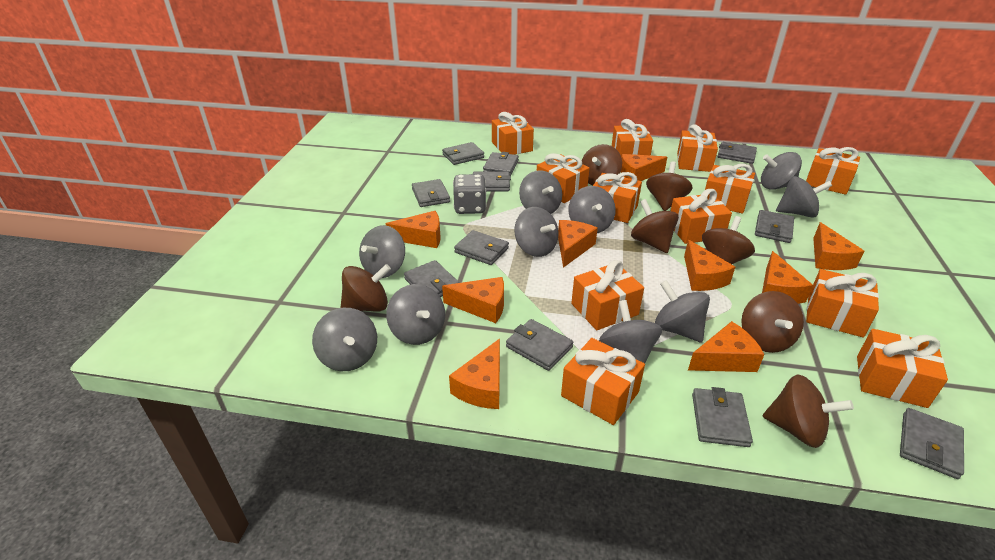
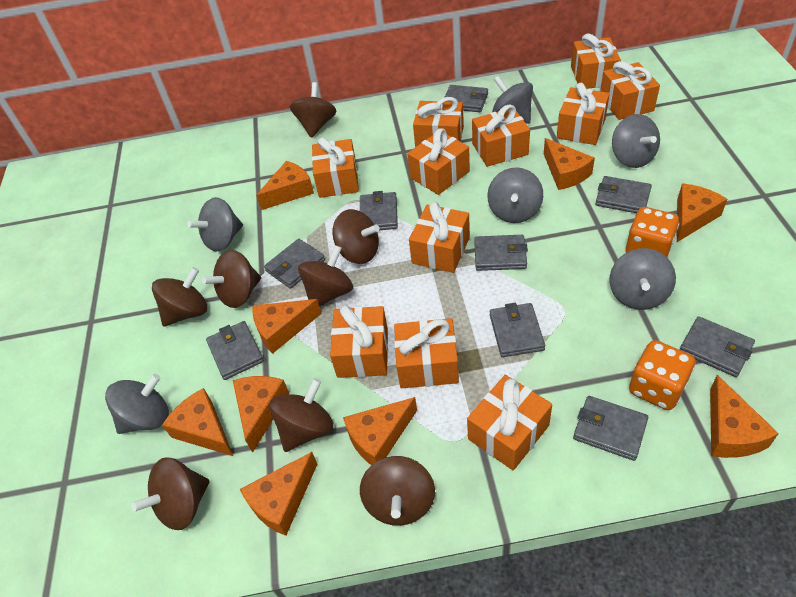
brown spinning top: 7 -> 8
grey dice: 1 -> 0
grey spinning top: 10 -> 6
grey wallet: 11 -> 9
orange dice: 0 -> 2
orange gift: 12 -> 11

